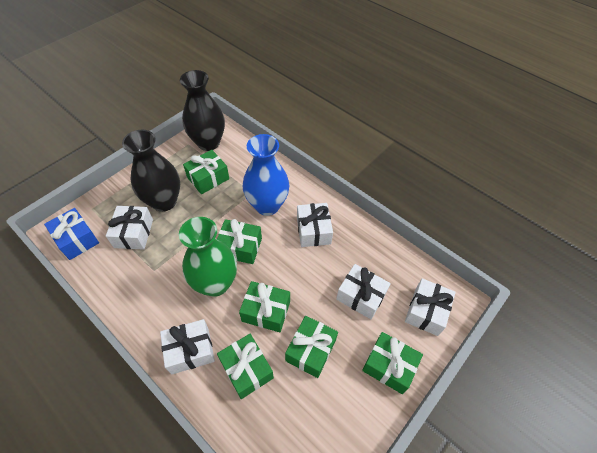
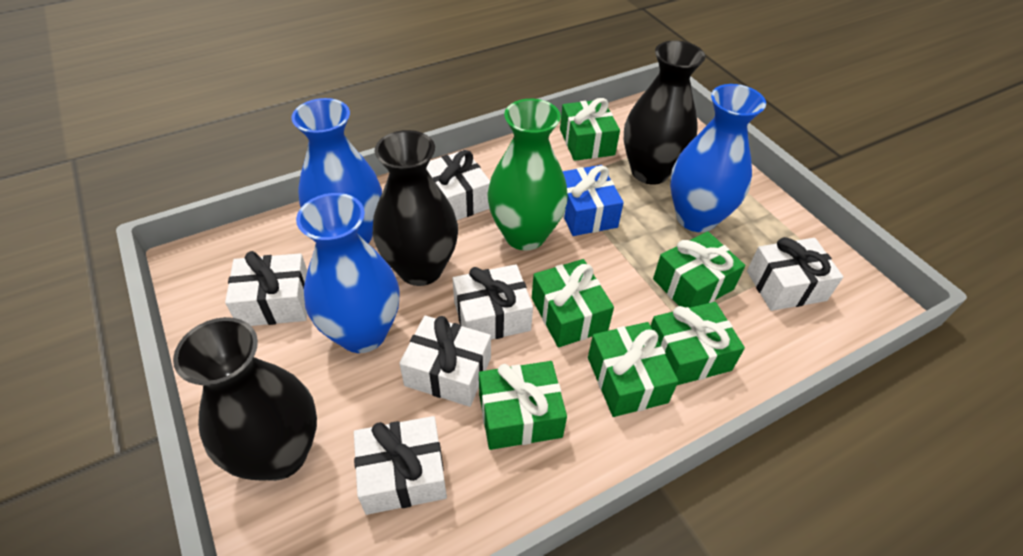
black vase: 2 -> 3
blue vase: 1 -> 3
white gift: 5 -> 6

